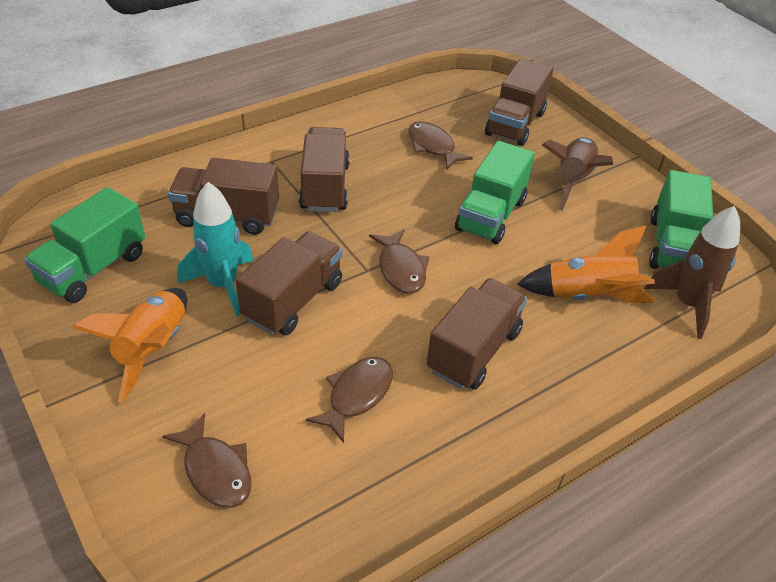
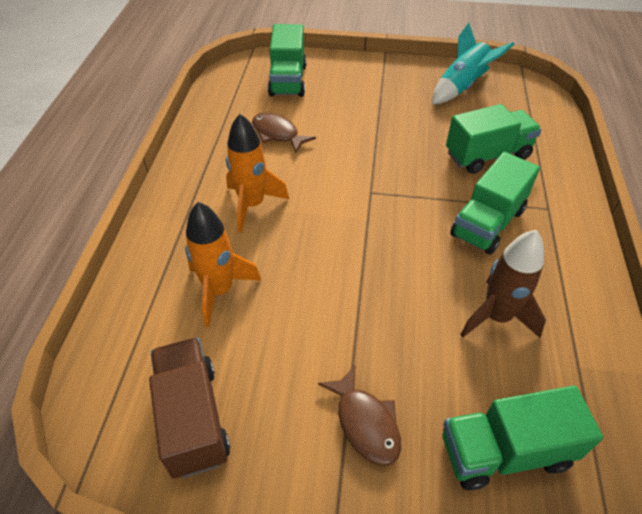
brown fish: 4 -> 2
brown rocket: 2 -> 1
brown truck: 5 -> 1
green truck: 3 -> 4

